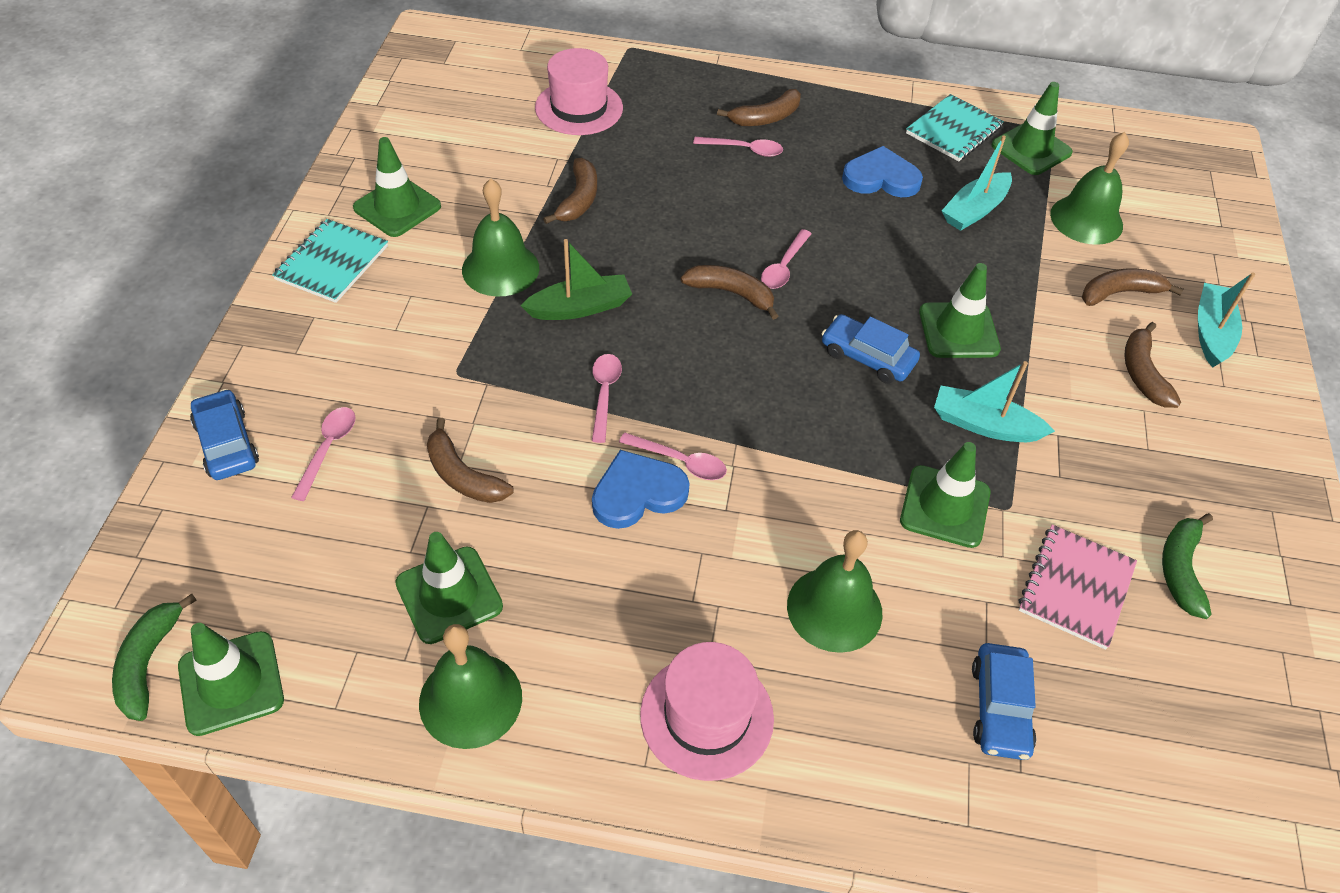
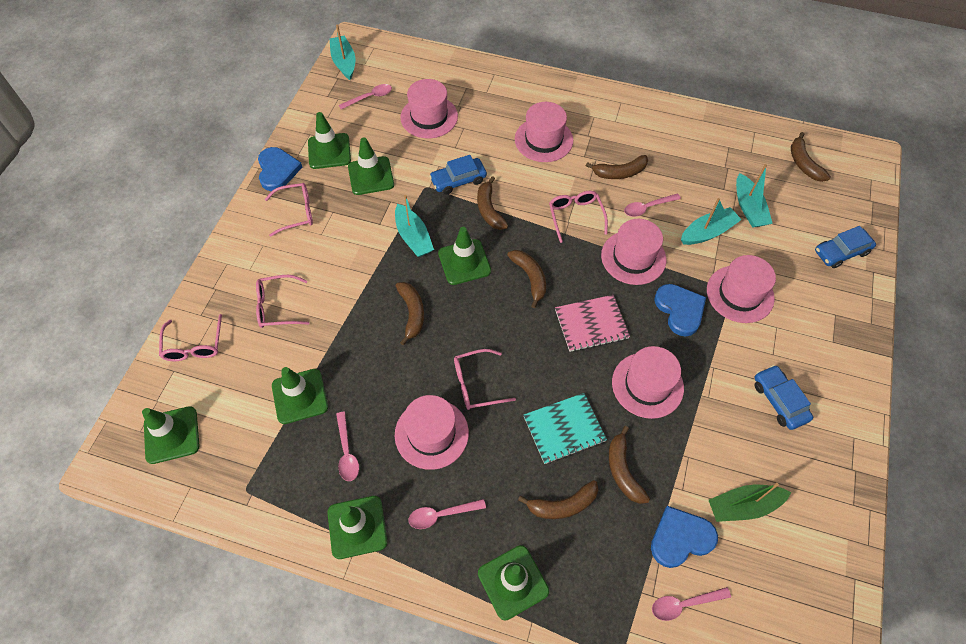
blue heart: 2 -> 3
brown banana: 6 -> 7
green banana: 2 -> 0
green bell: 4 -> 0
green traffic cone: 6 -> 7
pink glasses: 0 -> 5
pink hat: 2 -> 6
turquoise boat: 3 -> 4
turquoise notebook: 2 -> 1

